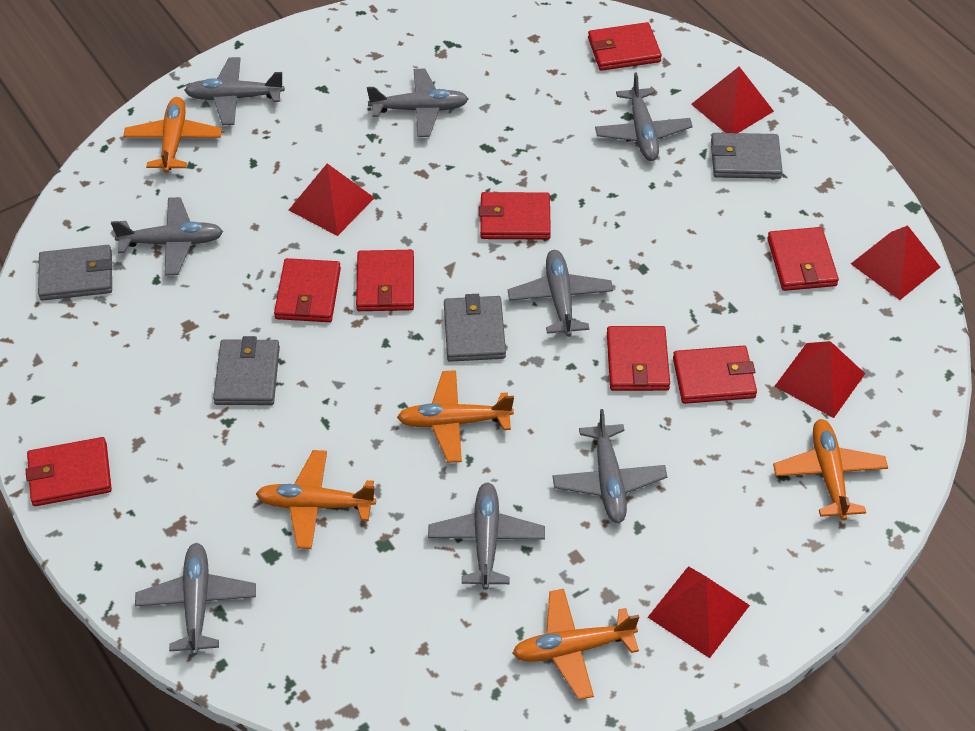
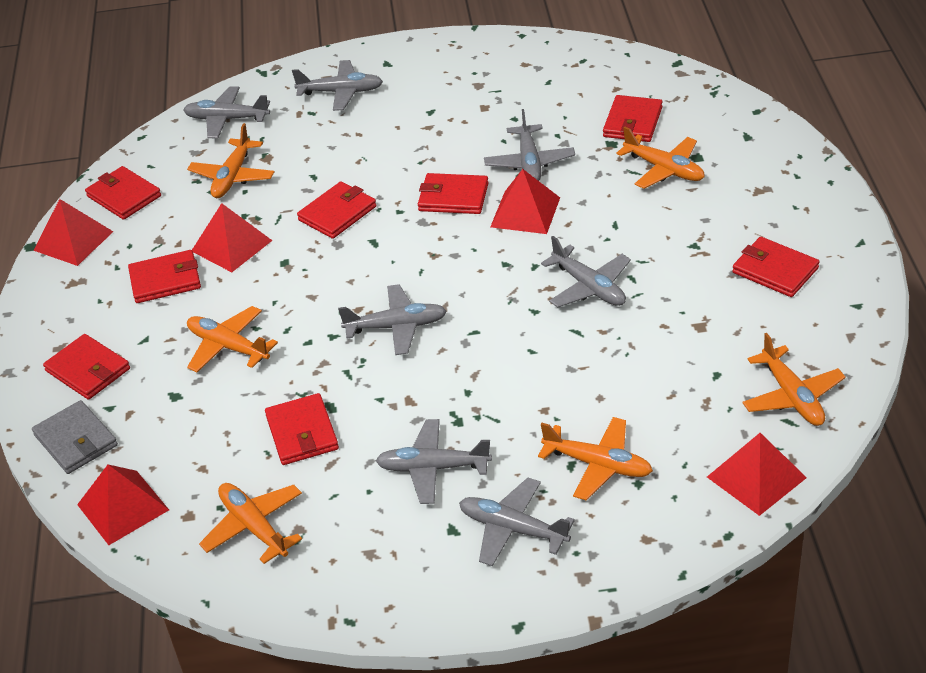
grey plane: 8 -> 7
grey wallet: 4 -> 1
orange plane: 5 -> 6

